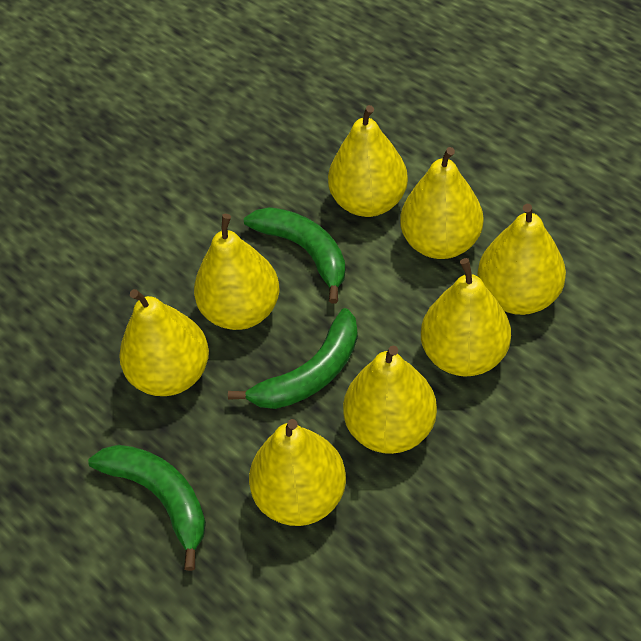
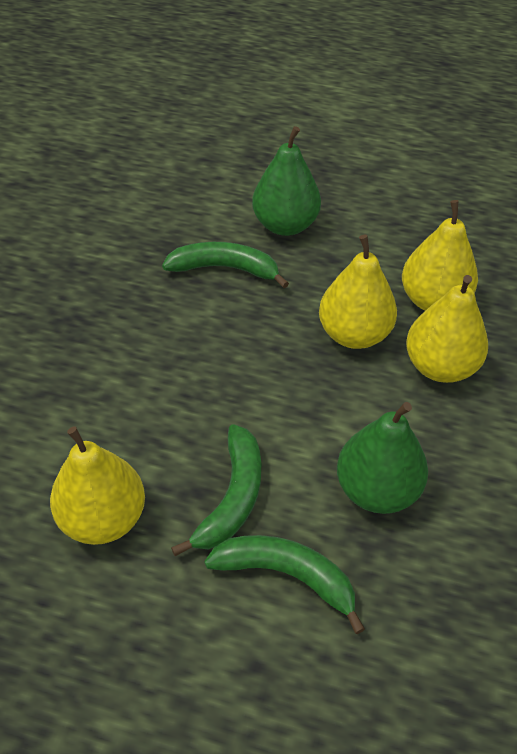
green pear: 0 -> 2
yellow pear: 8 -> 4

